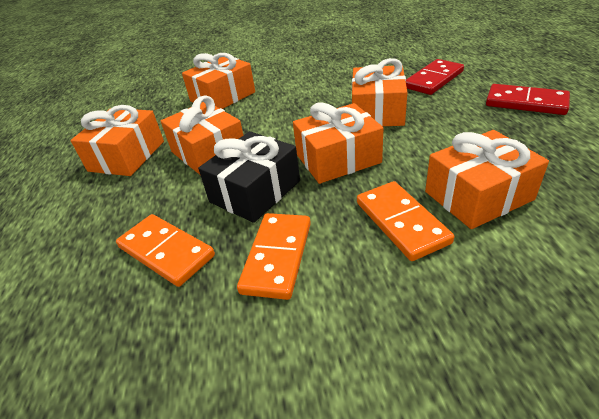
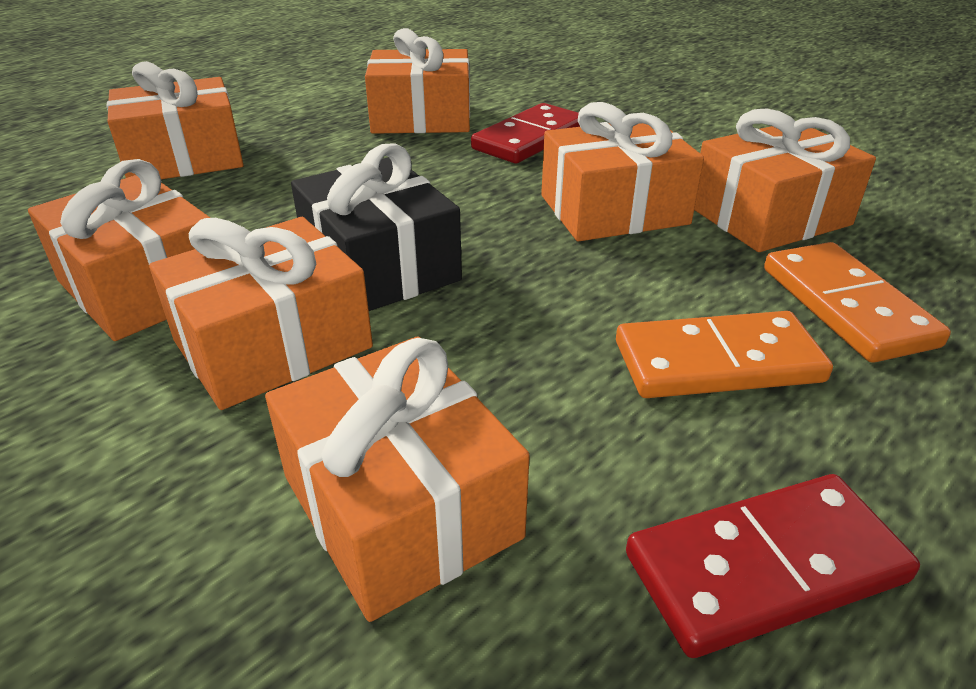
orange domino: 3 -> 2
orange gift: 6 -> 7

